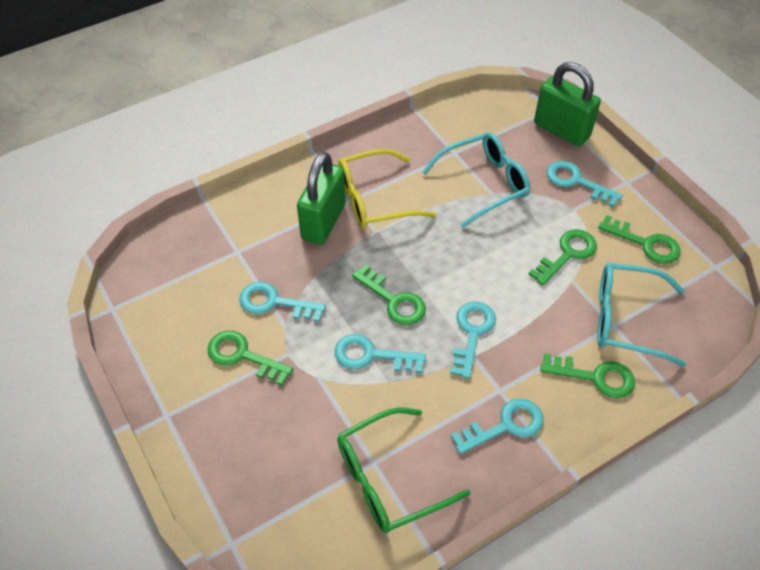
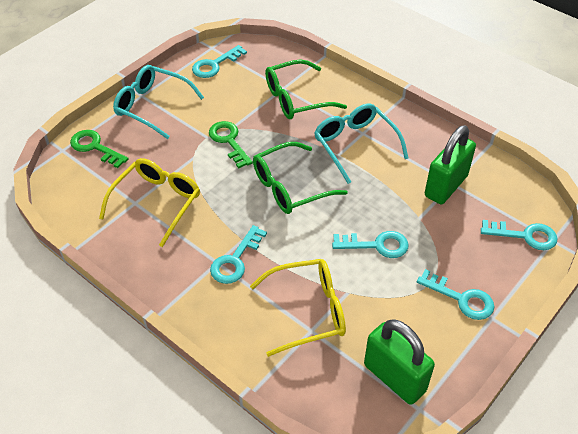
green glasses: 1 -> 2
green key: 5 -> 2
yellow glasses: 1 -> 2

